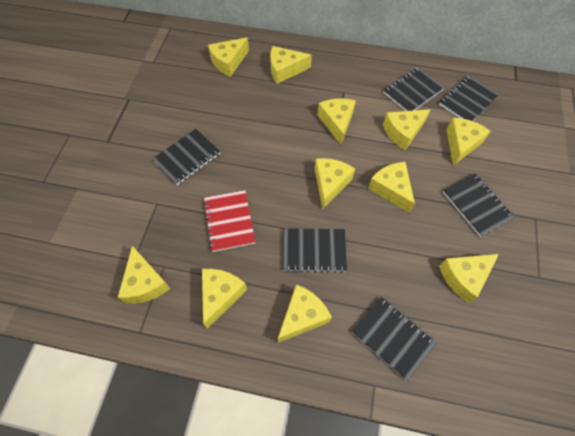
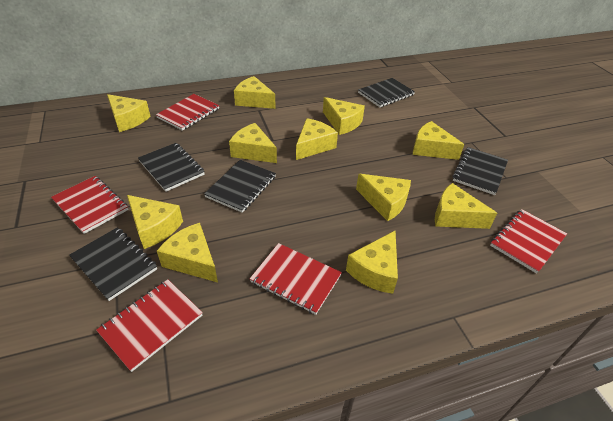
black notebook: 6 -> 5
red notebook: 1 -> 5

